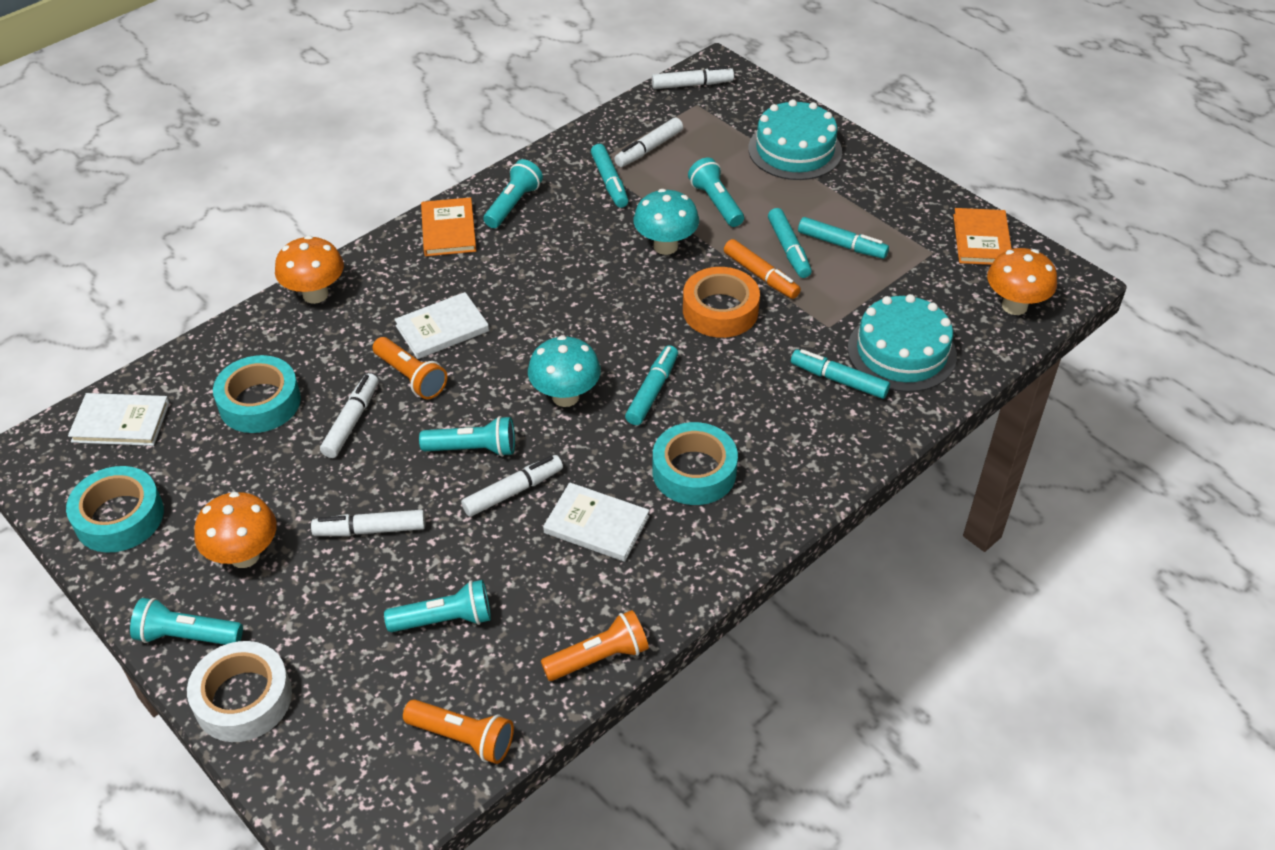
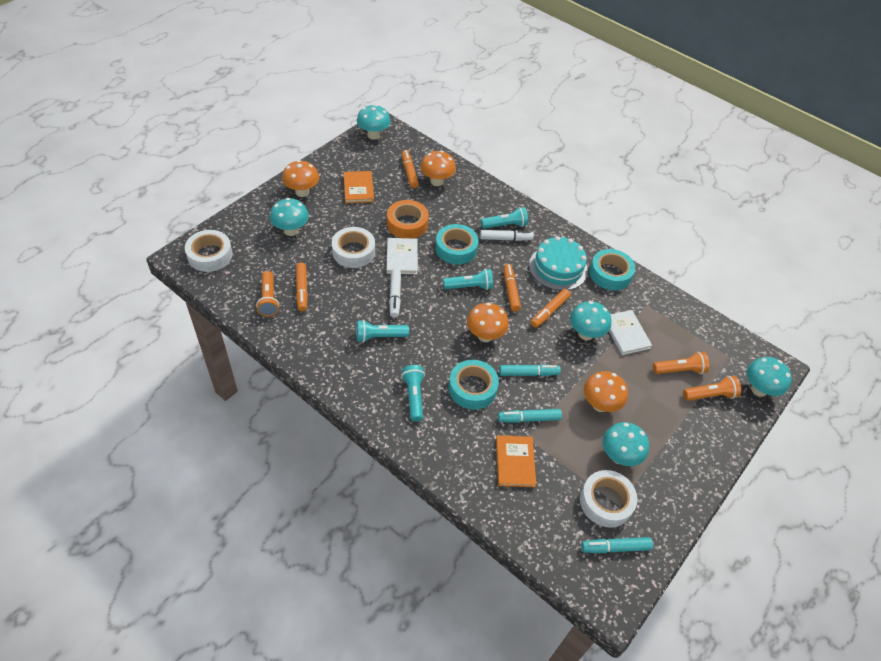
orange marker: 1 -> 4
orange mushroom: 3 -> 4
turquoise cake: 2 -> 1
turquoise flashlight: 5 -> 4
turquoise marker: 5 -> 3
turquoise mushroom: 2 -> 5
white book: 3 -> 2
white marker: 5 -> 2
white tape: 1 -> 3

